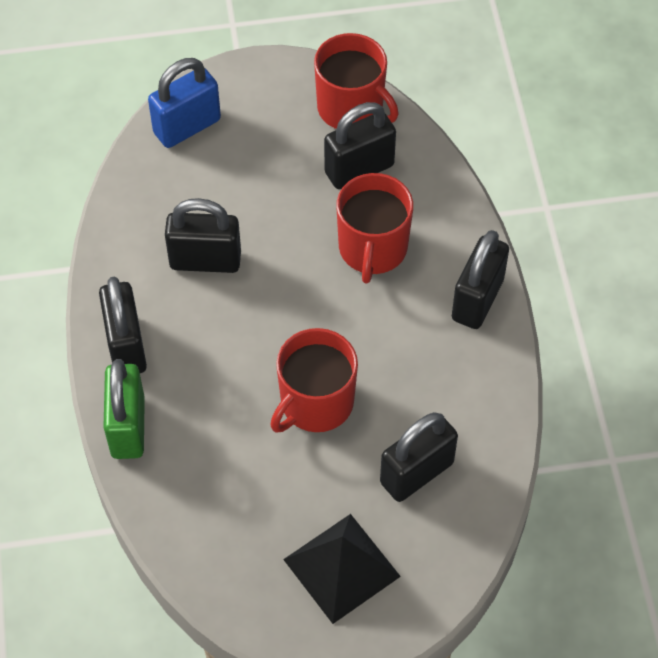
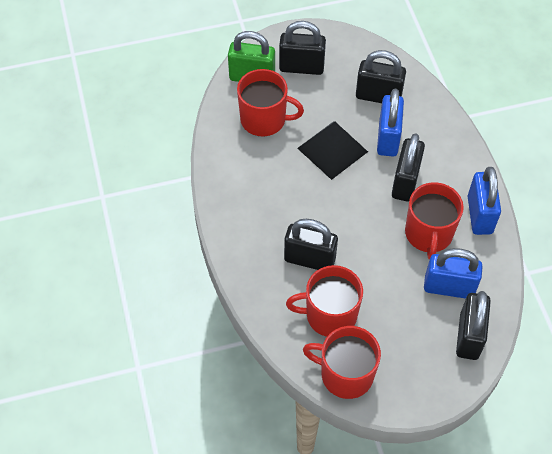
blue padlock: 1 -> 3
red mug: 3 -> 4

